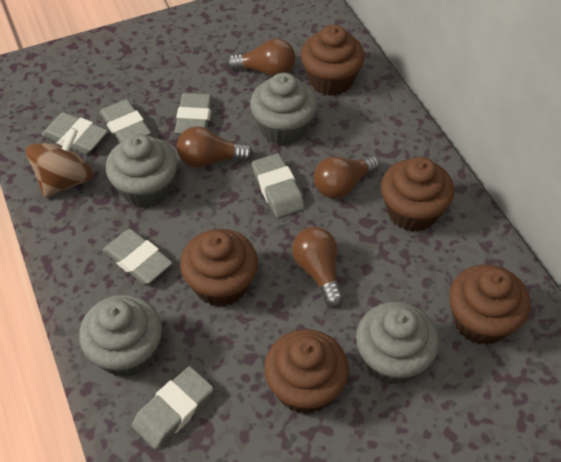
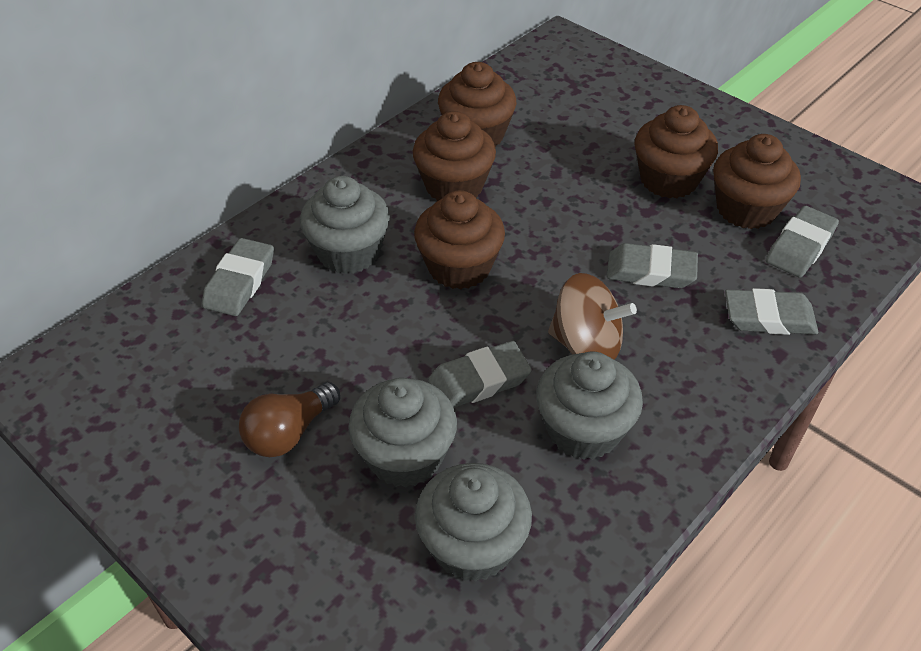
brown light bulb: 4 -> 1
grey eraser: 6 -> 5

